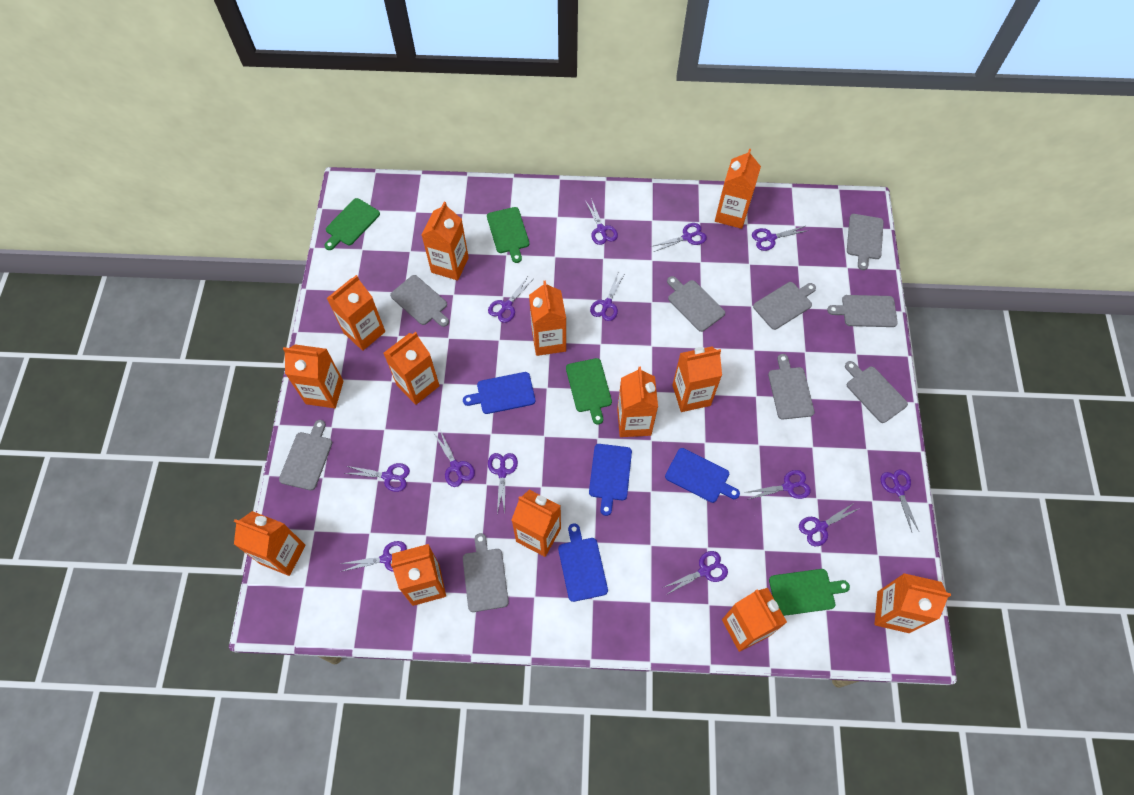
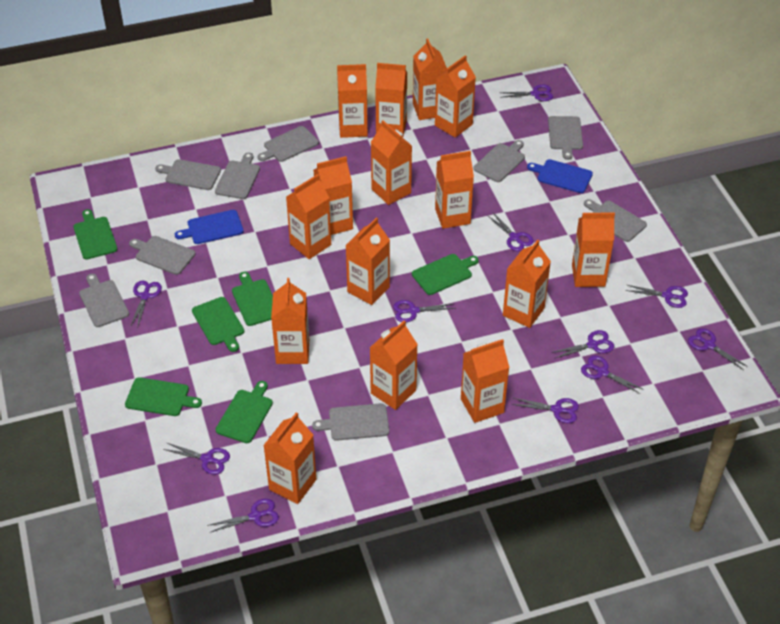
blue cutting board: 4 -> 2
green cutting board: 4 -> 6
orange carton: 13 -> 15
purple scissors: 13 -> 11

